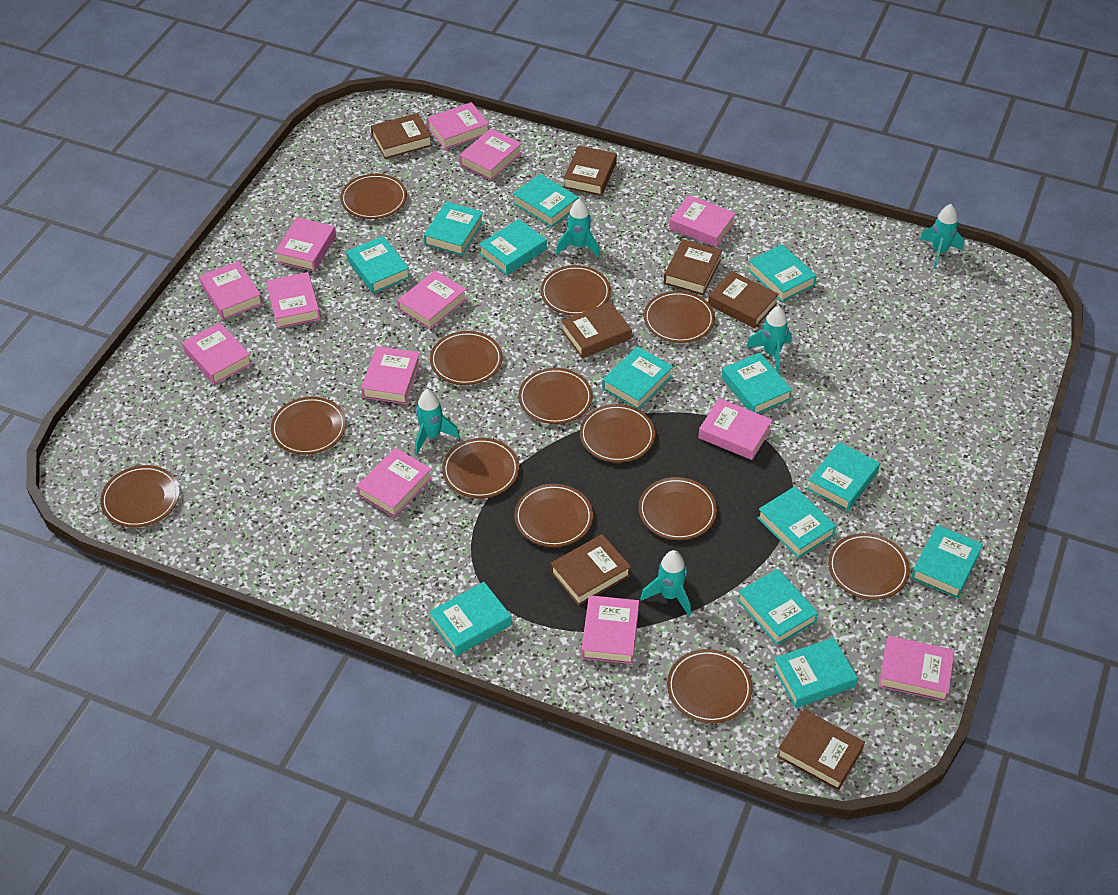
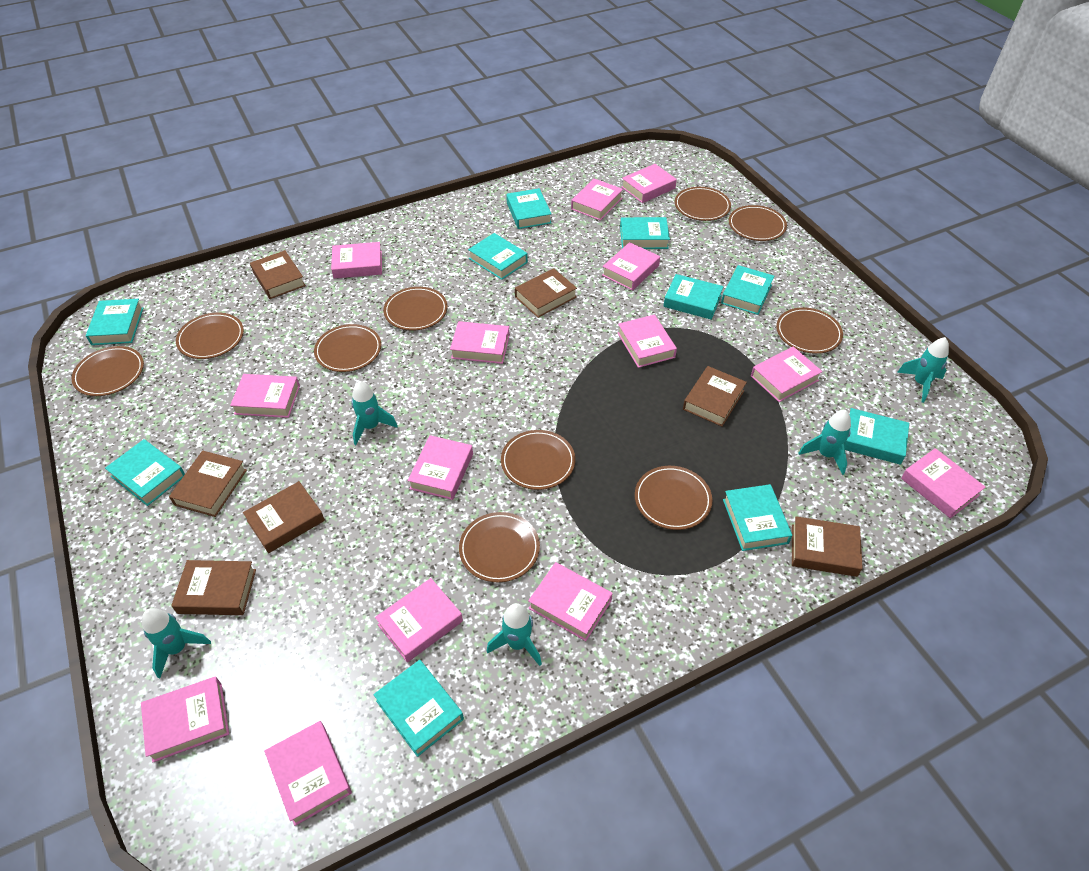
brown plate: 13 -> 10
pink book: 13 -> 14
turquoise book: 13 -> 10

